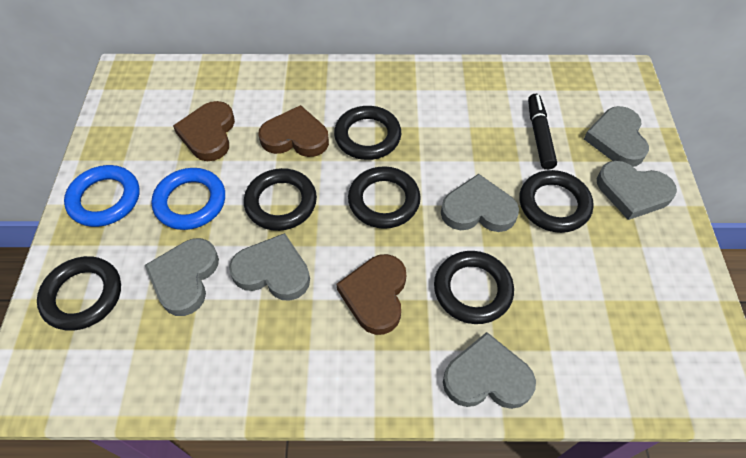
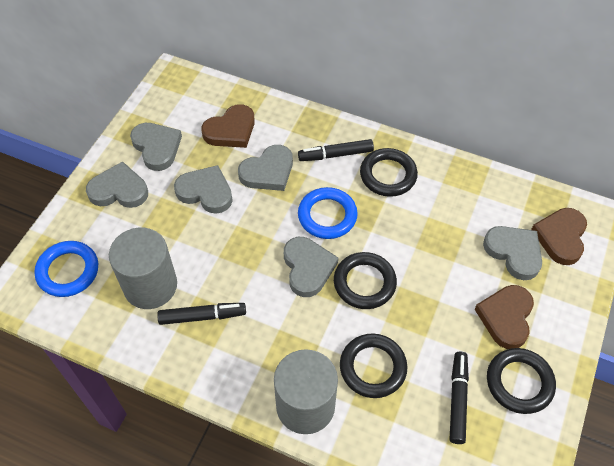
black marker: 1 -> 3
black ring: 6 -> 4
grey cylinder: 0 -> 2

